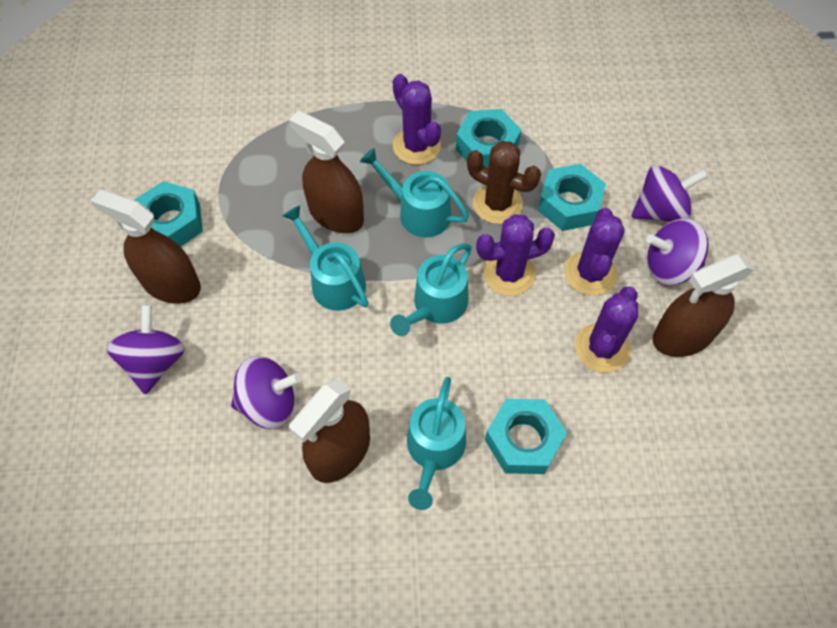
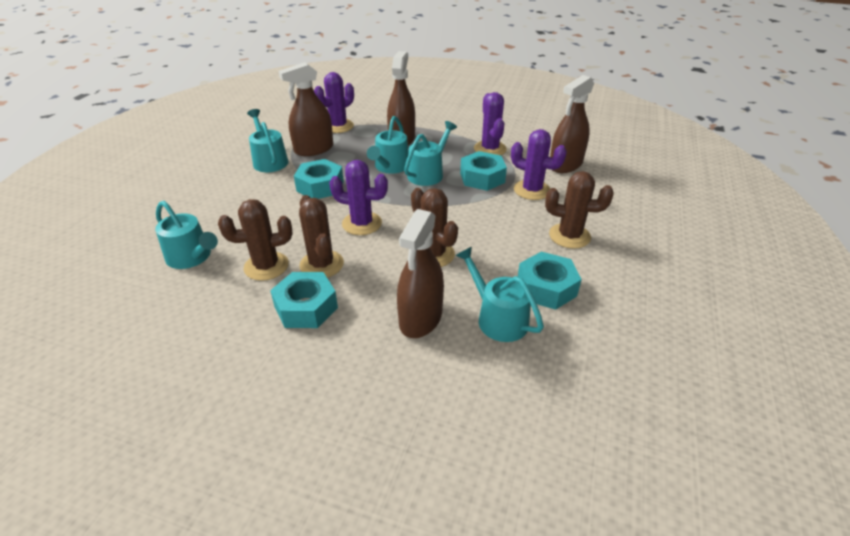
brown cactus: 1 -> 4
purple spinning top: 4 -> 0
turquoise watering can: 4 -> 5

